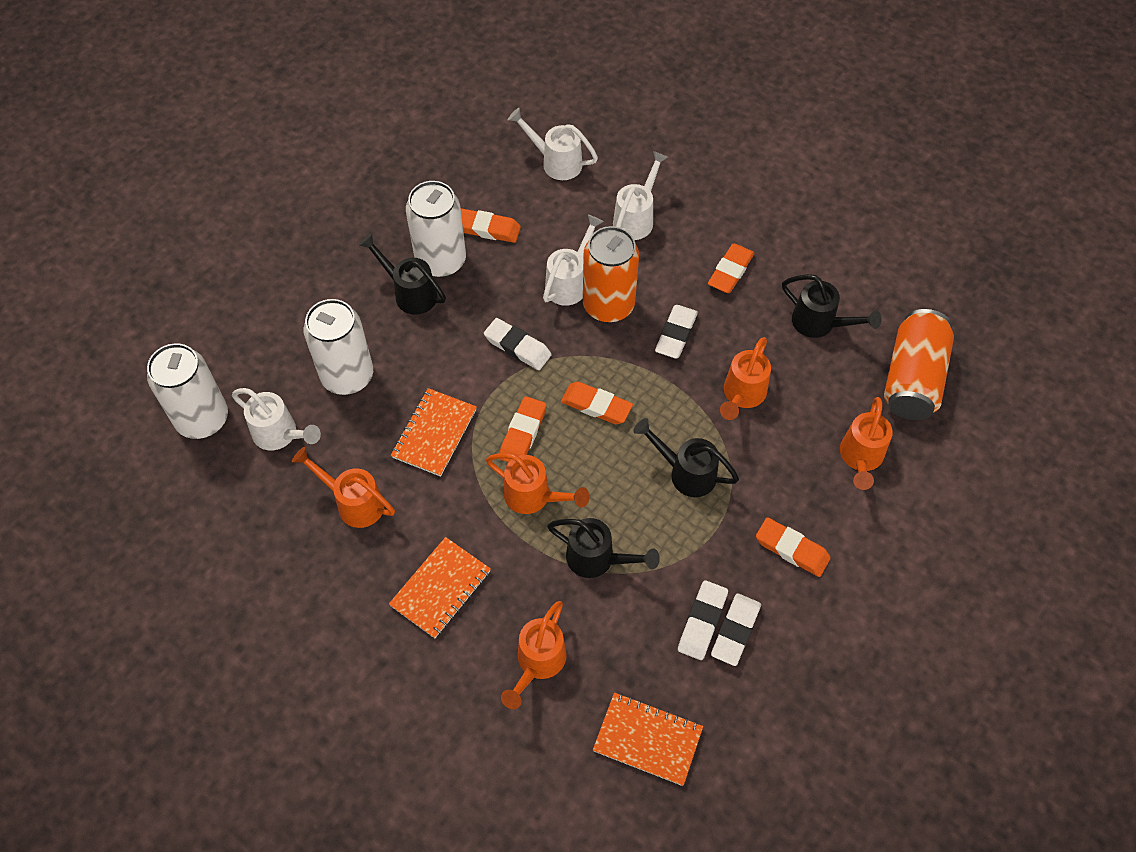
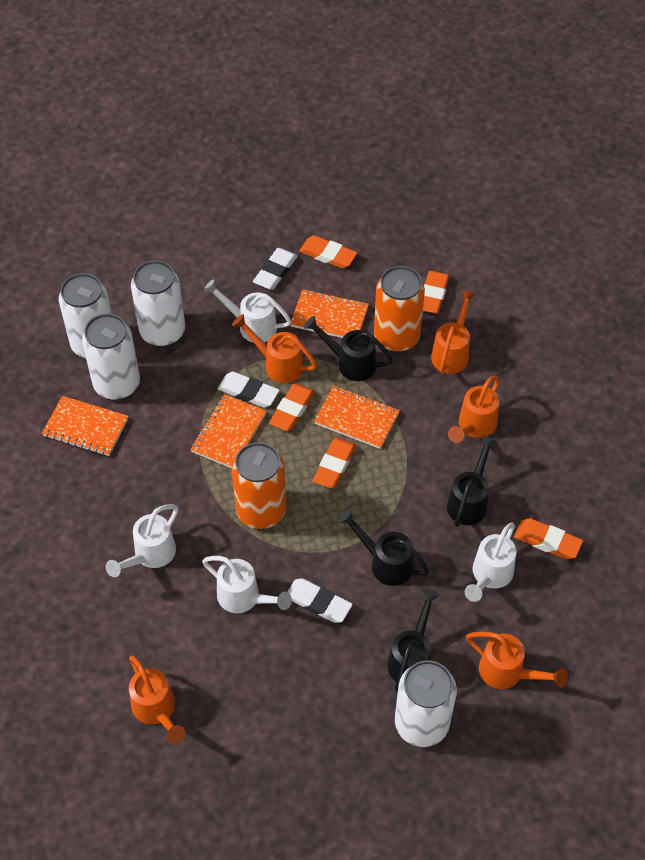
orange notebook: 3 -> 4
white can: 3 -> 4
white eraser: 4 -> 3

